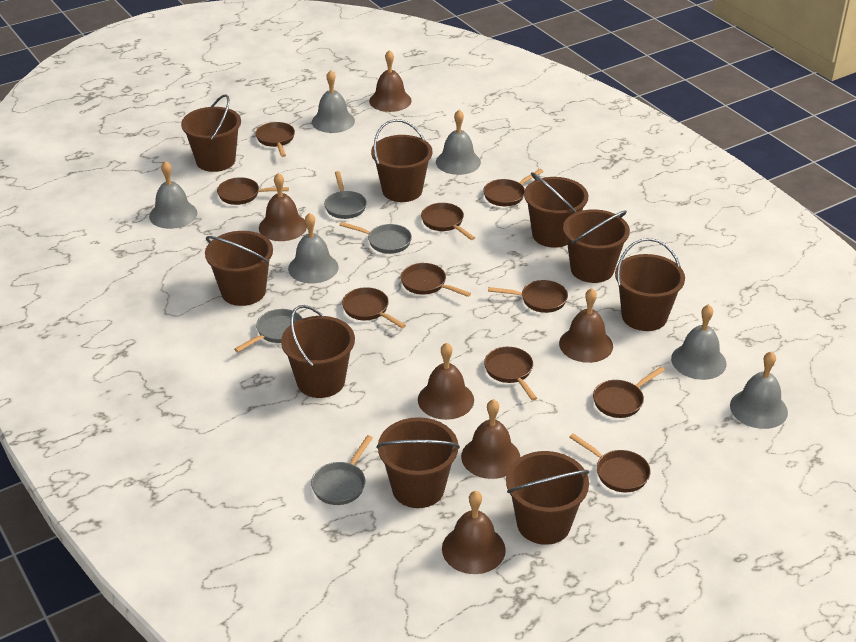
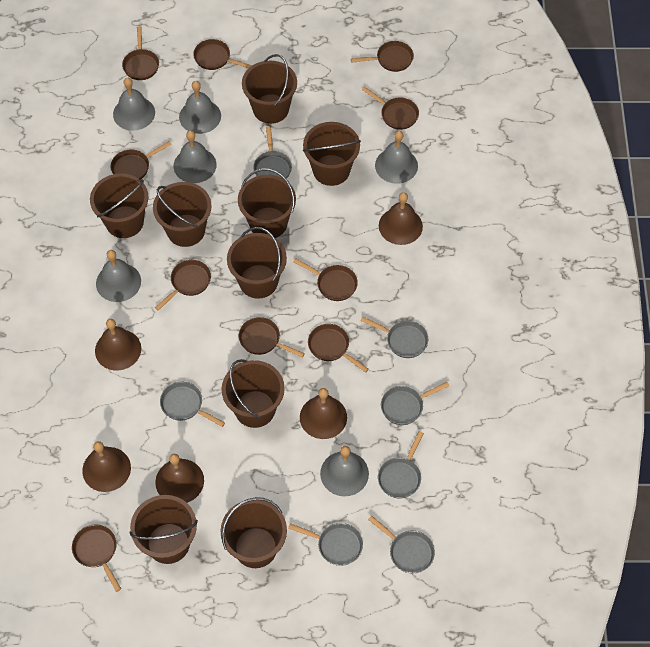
brown bell: 6 -> 5
grey pan: 4 -> 7

